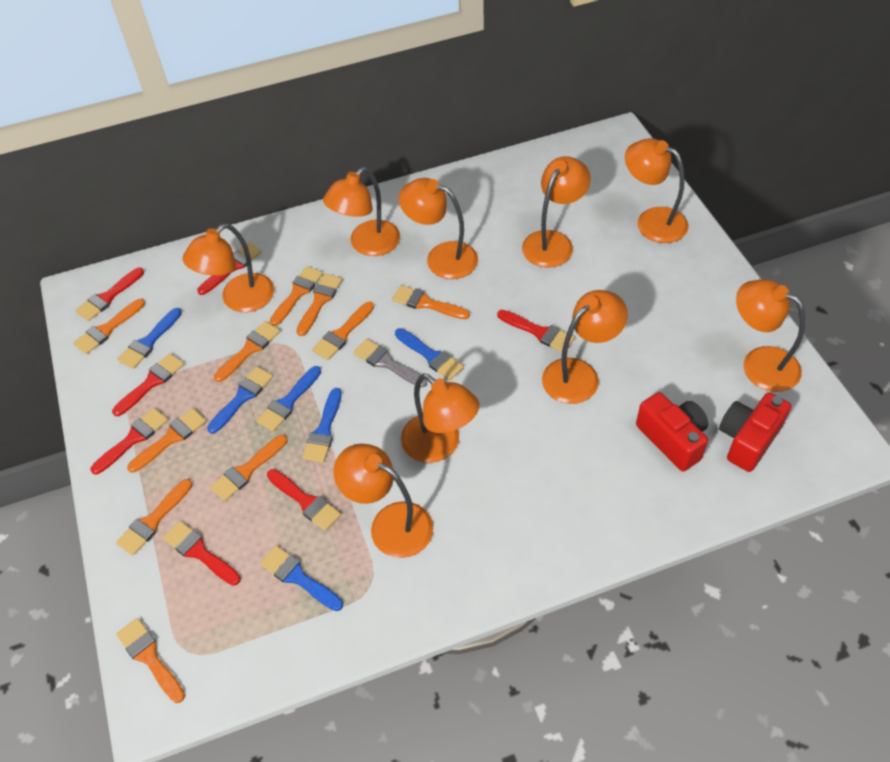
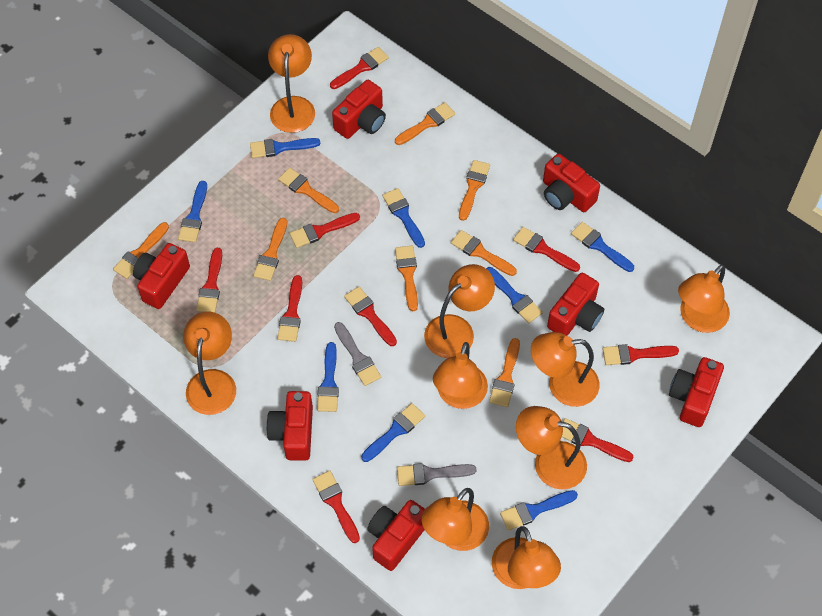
blue brush: 6 -> 8
grey brush: 1 -> 2
orange brush: 10 -> 8
red brush: 7 -> 9
red camera: 2 -> 7

